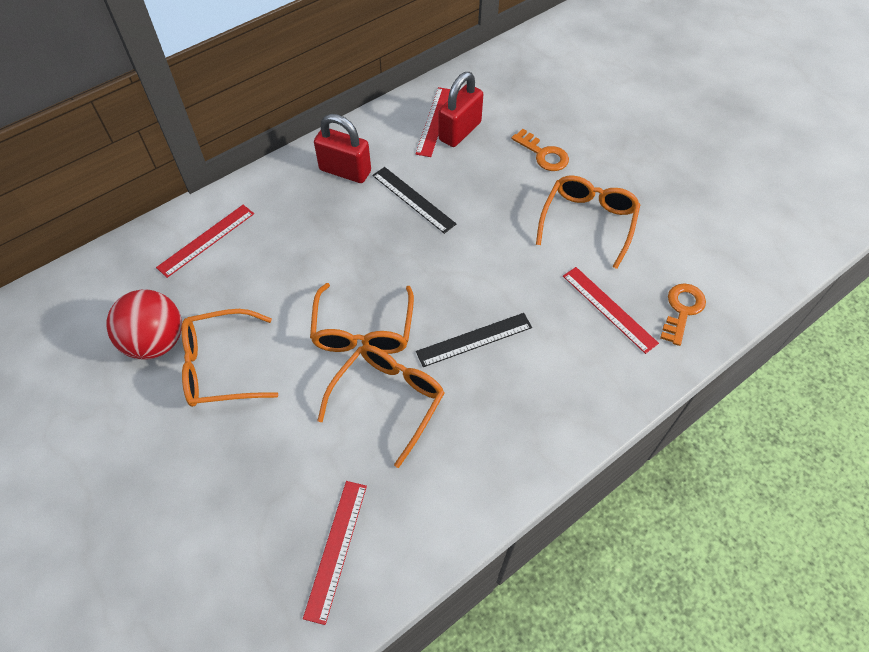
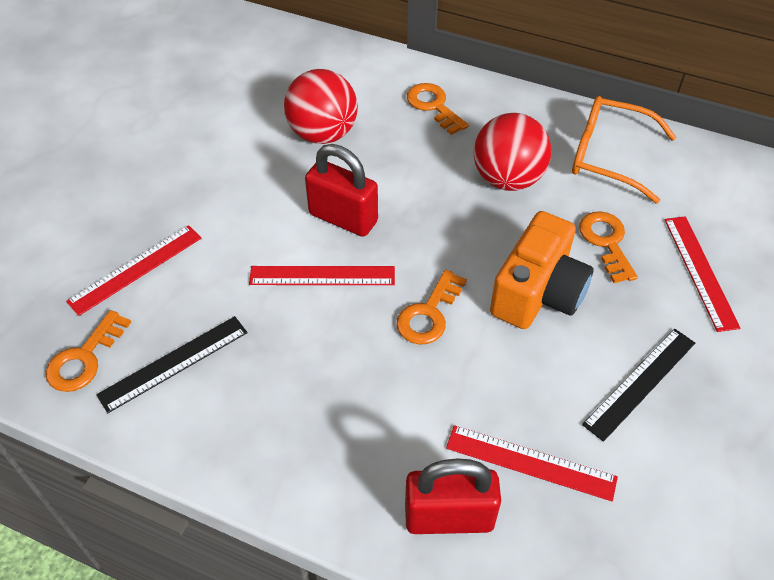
orange camera: 0 -> 1
orange glasses: 4 -> 1
orange key: 2 -> 4
red ball: 1 -> 2

